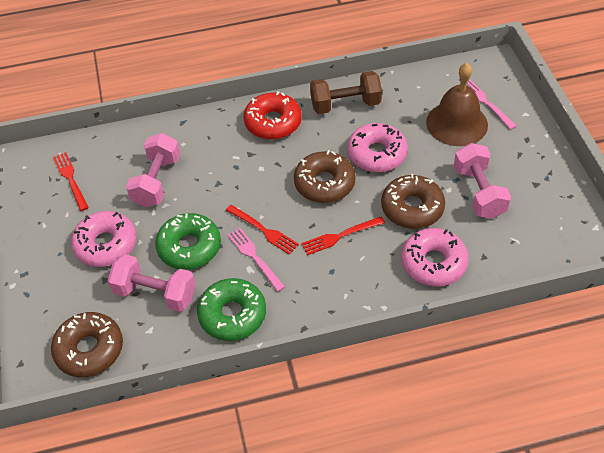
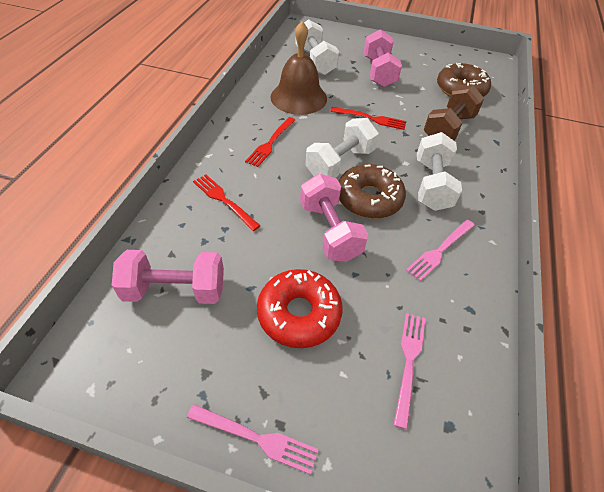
brown donut: 3 -> 2
green donut: 2 -> 0
pink donut: 3 -> 0
pink fork: 2 -> 3
white dumbbell: 0 -> 3

